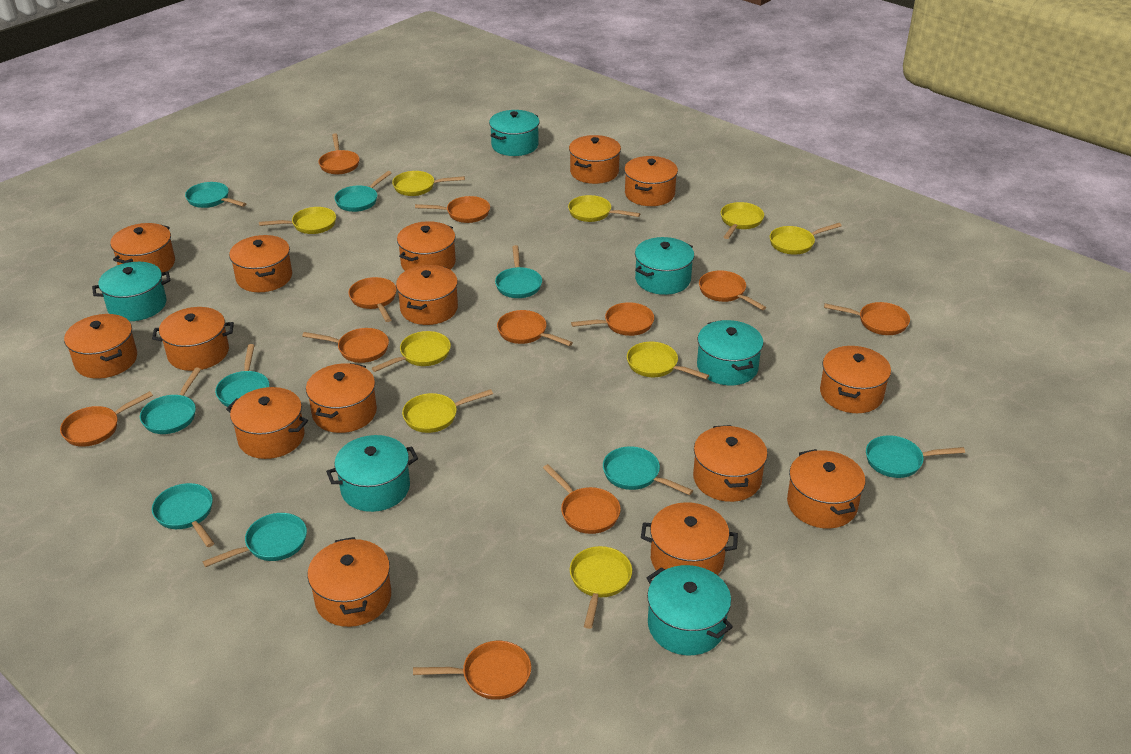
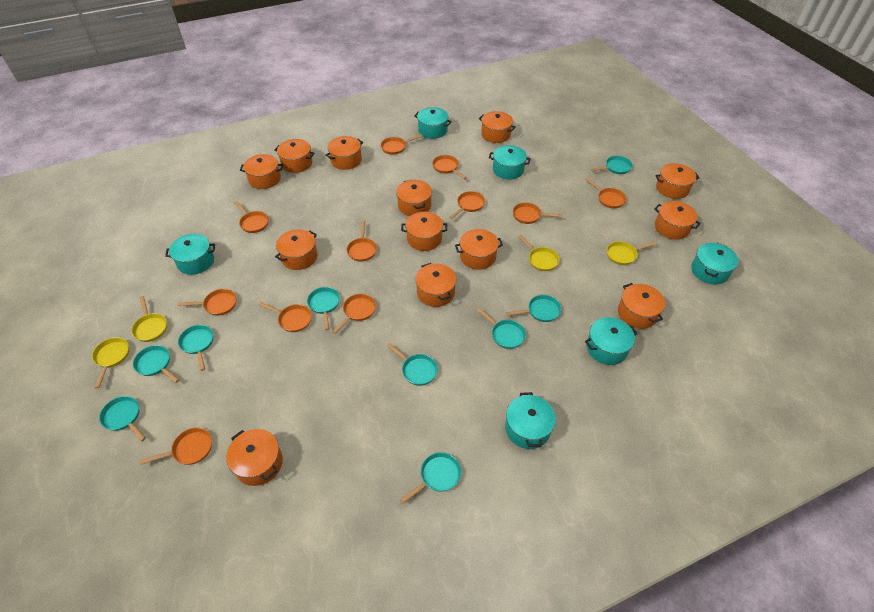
orange pot: 15 -> 13
yellow pan: 9 -> 4

